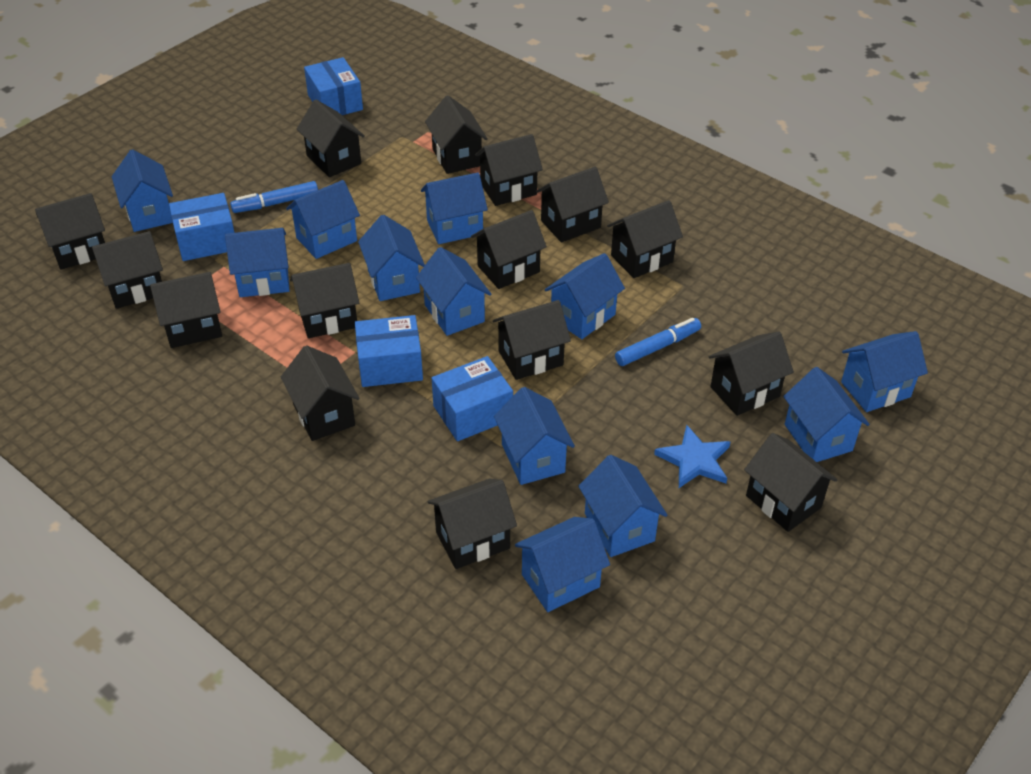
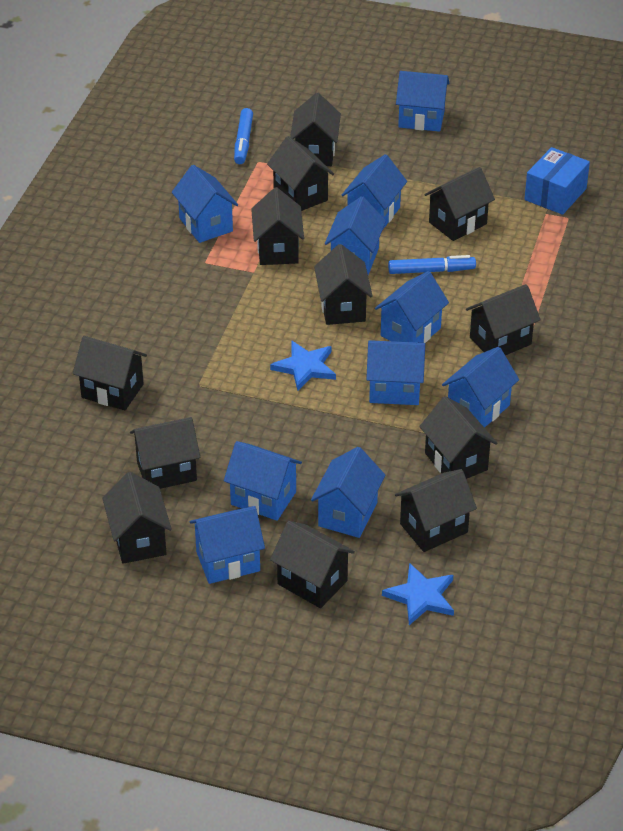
black house: 15 -> 12
blue box: 4 -> 1
blue house: 12 -> 10
blue star: 1 -> 2

